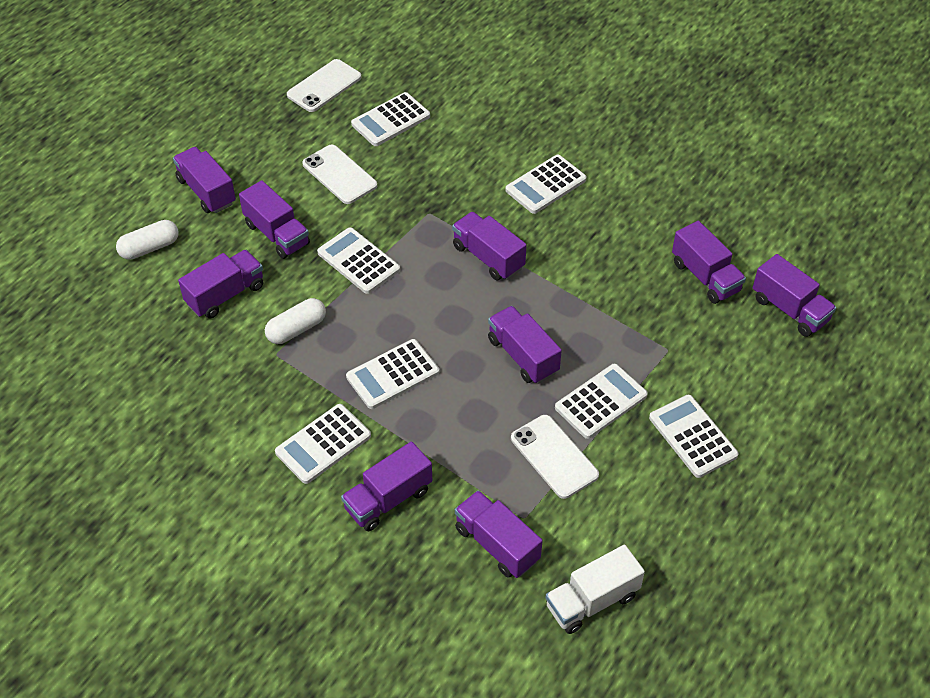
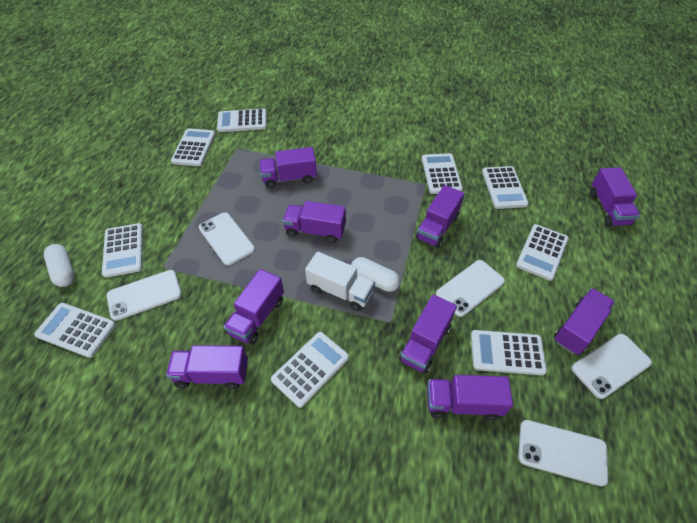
white calculator: 7 -> 9
white phone: 3 -> 5

